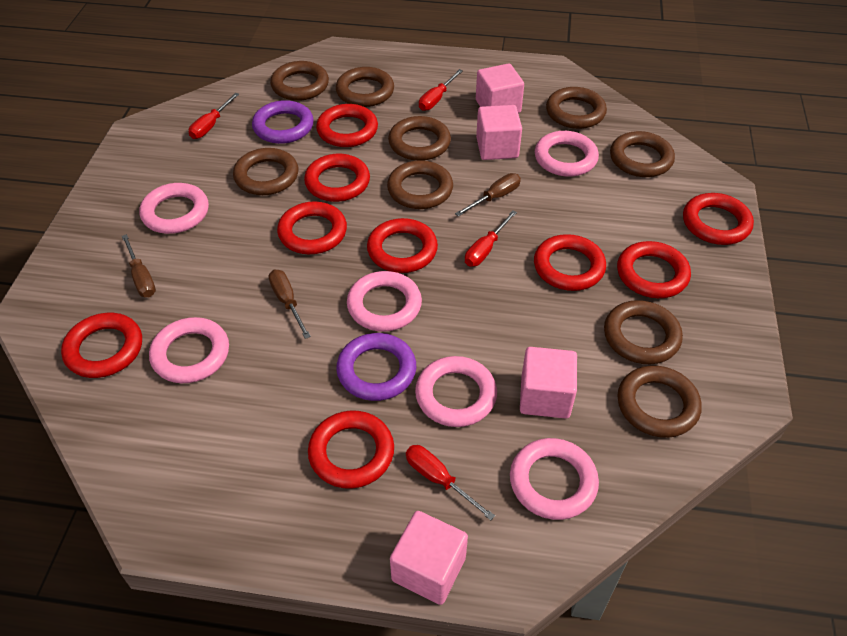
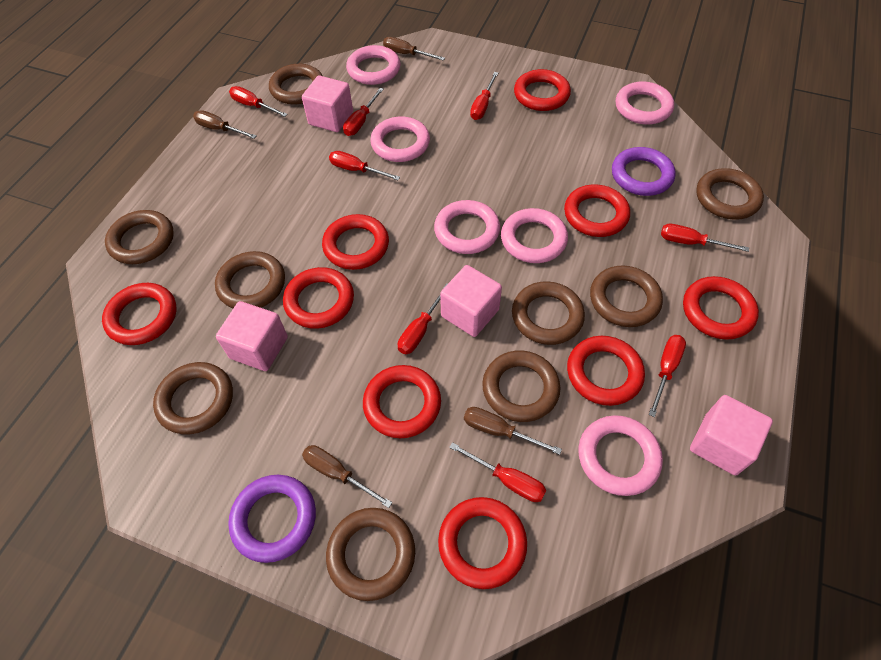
brown screwdriver: 3 -> 4
red screwdriver: 4 -> 8

